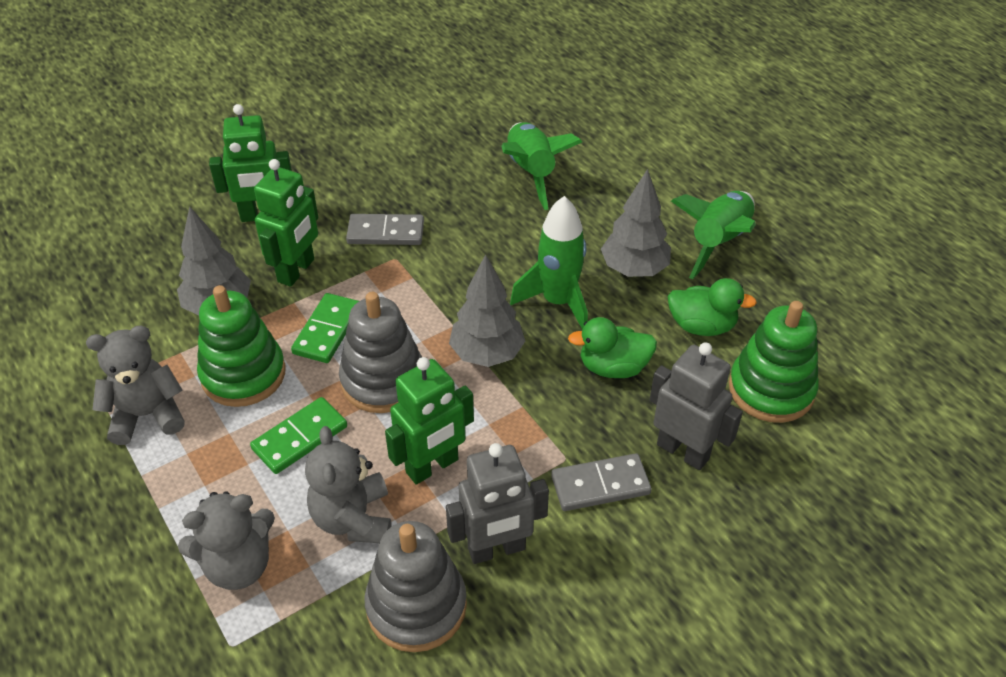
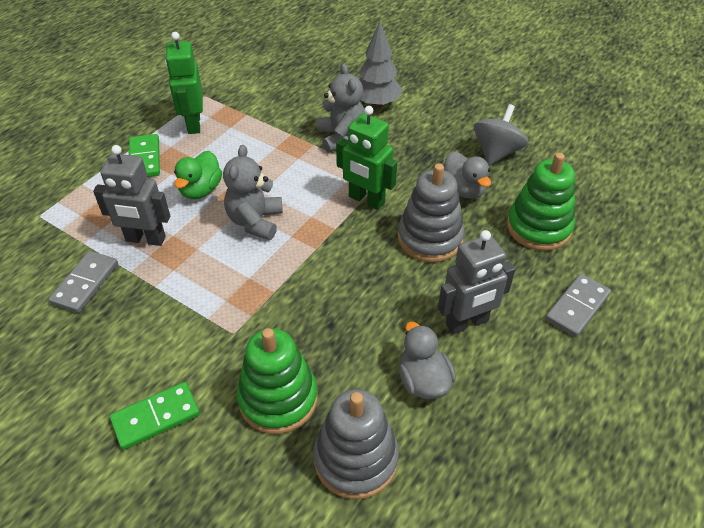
green duck: 2 -> 1
green robot: 3 -> 2
green rocket: 3 -> 0
grey duck: 0 -> 2
grey spinning top: 0 -> 1
grey teddy bear: 3 -> 2
grey tree: 3 -> 1

